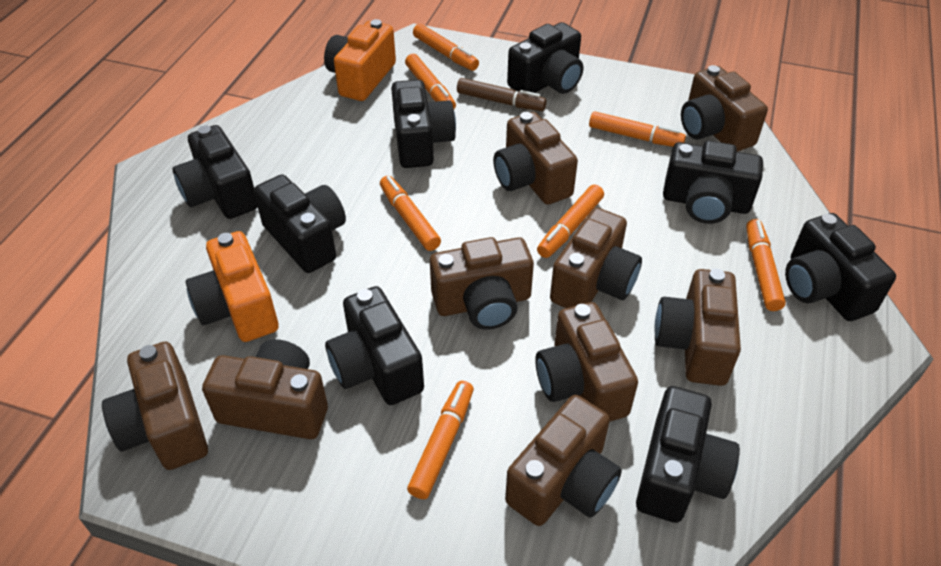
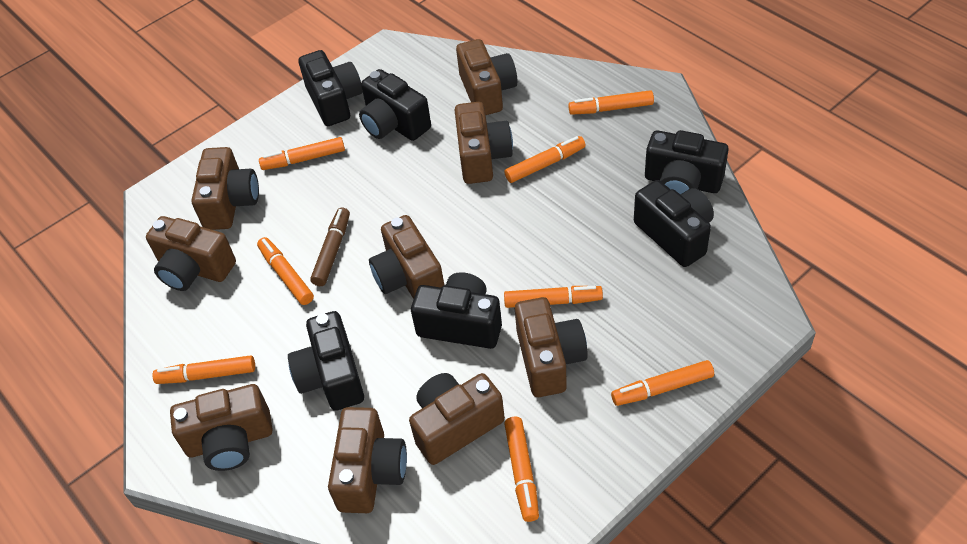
black camera: 8 -> 6
orange camera: 2 -> 0
orange marker: 7 -> 8

